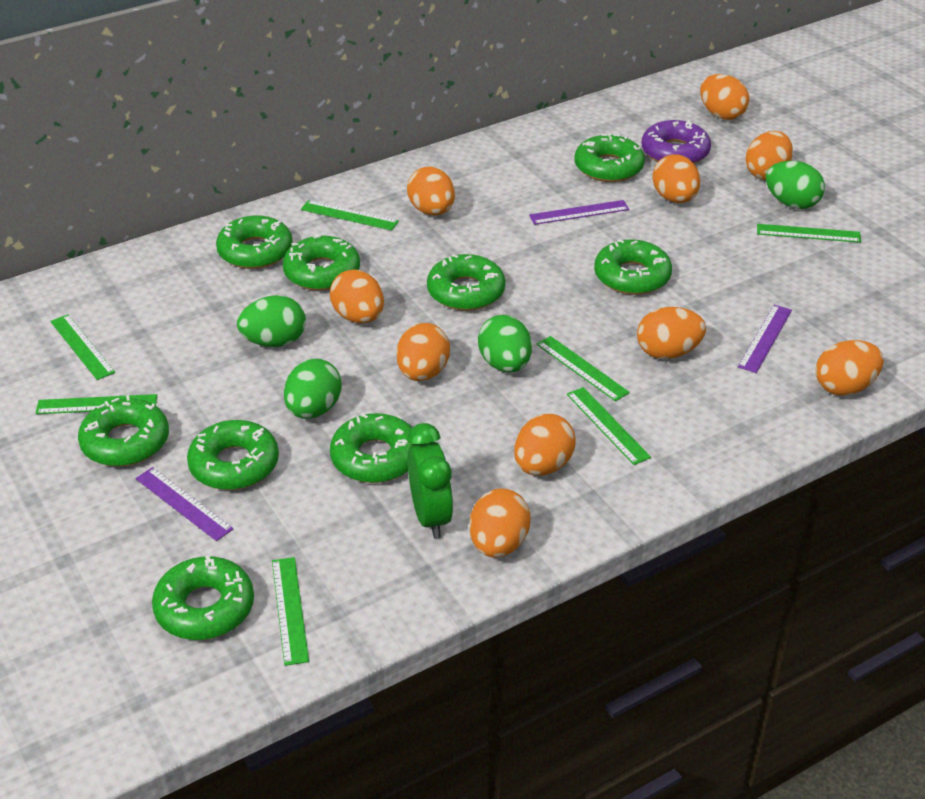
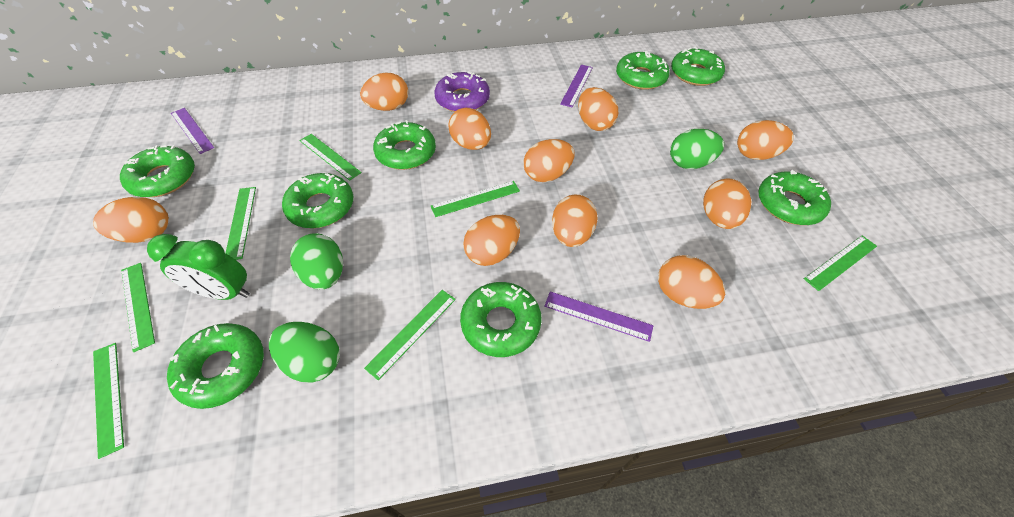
green donut: 9 -> 8
green egg: 4 -> 3

